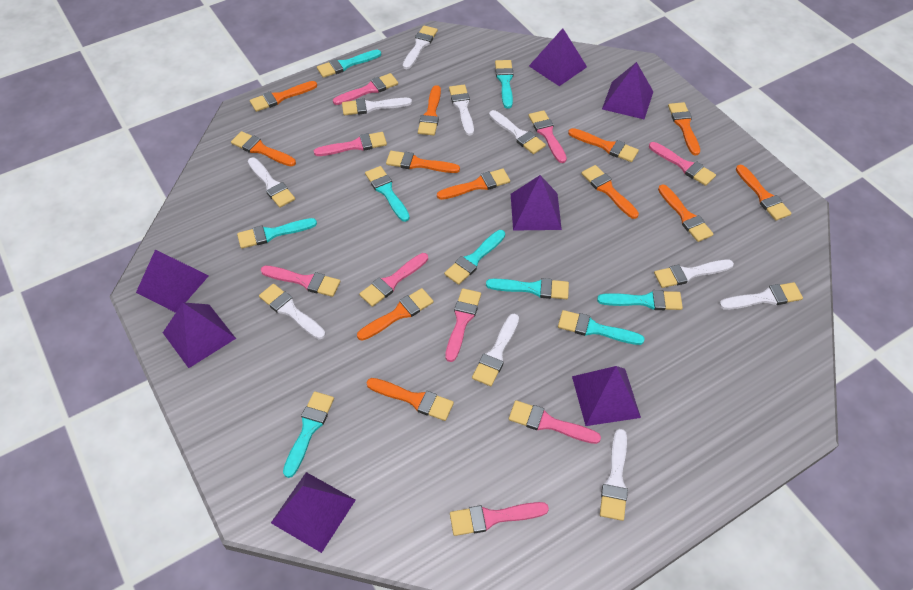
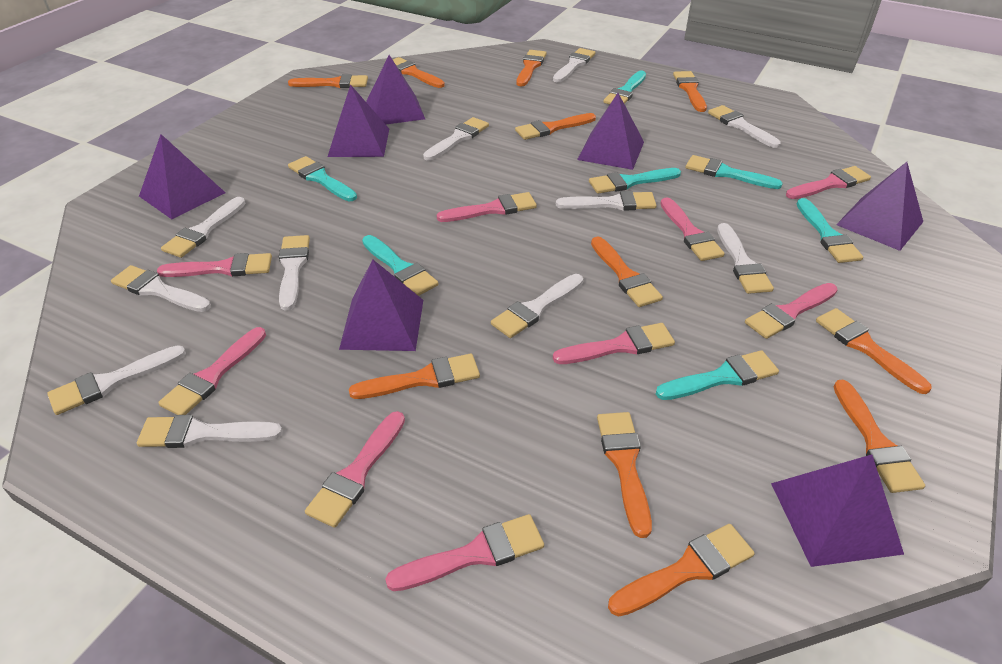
orange brush: 12 -> 11
turquoise brush: 9 -> 7
white brush: 10 -> 11

